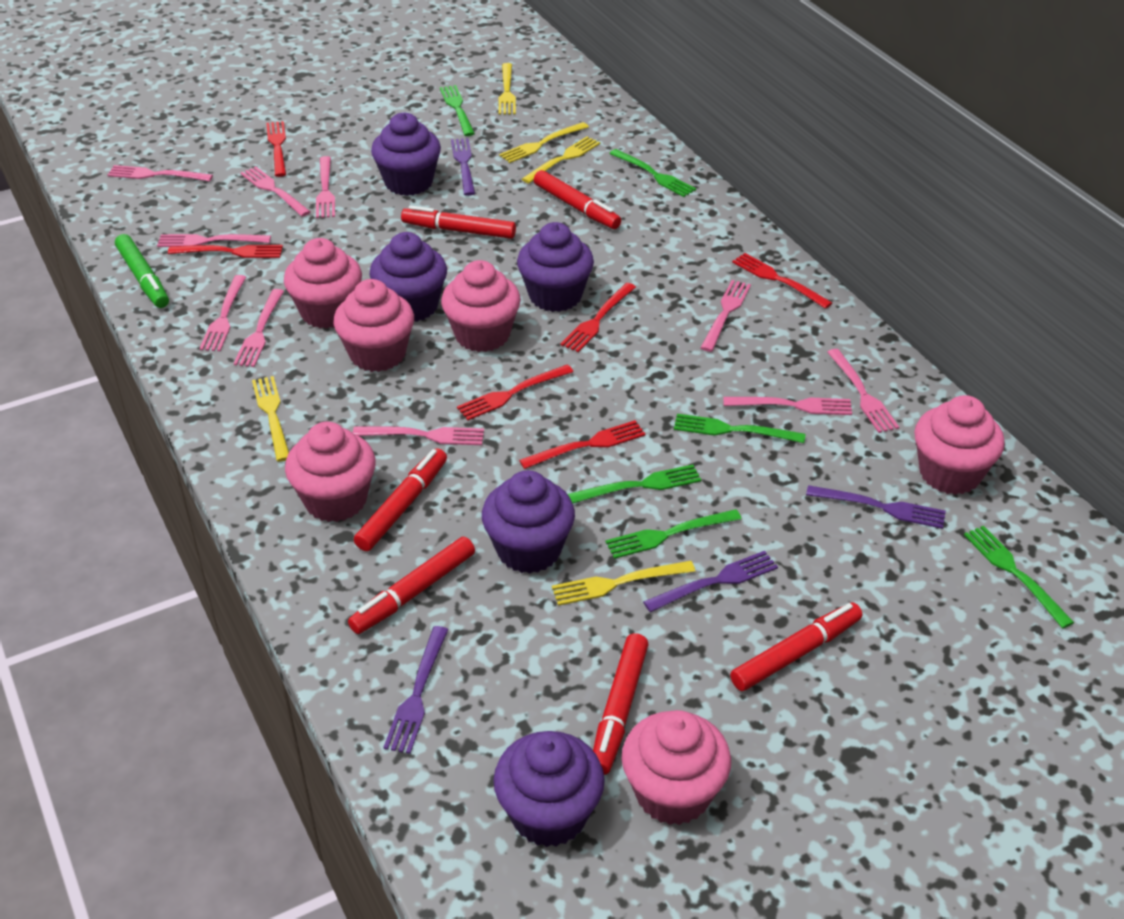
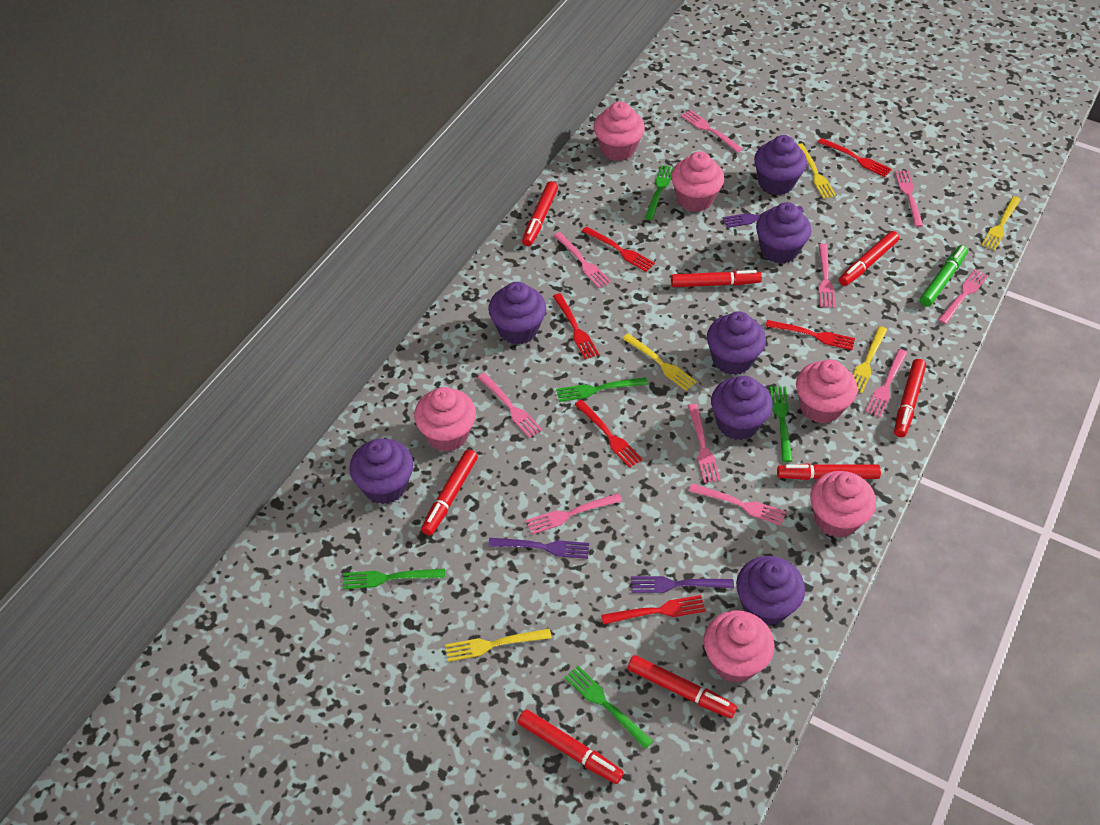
green fork: 6 -> 5
purple cupcake: 5 -> 7
purple fork: 4 -> 3
red marker: 6 -> 8

